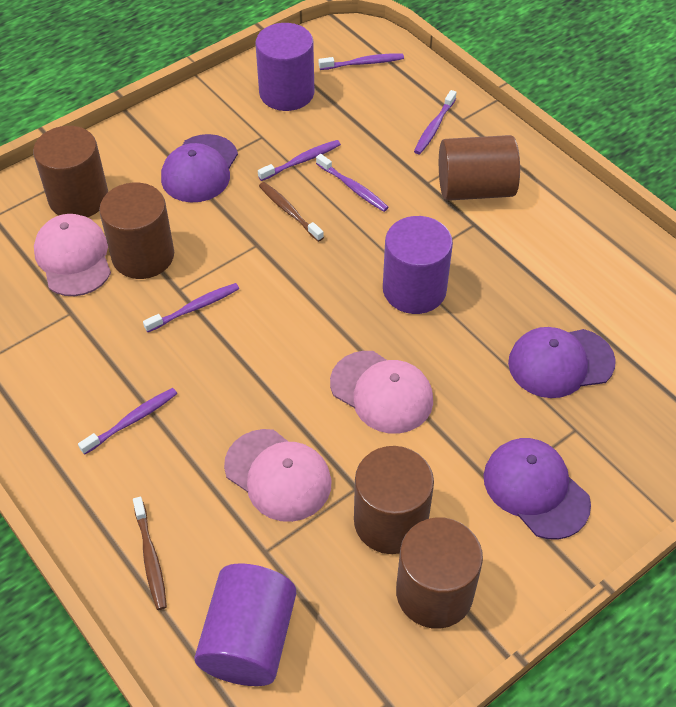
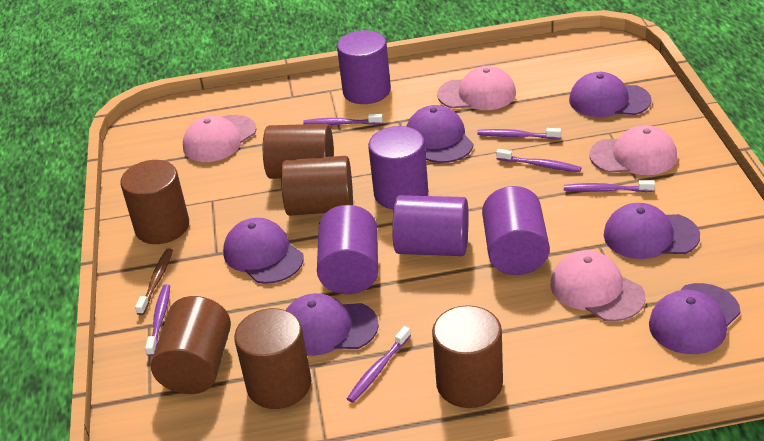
brown cylinder: 5 -> 6
brown toothbrush: 2 -> 1
pink cap: 3 -> 4
purple cap: 3 -> 6
purple cylinder: 3 -> 5

